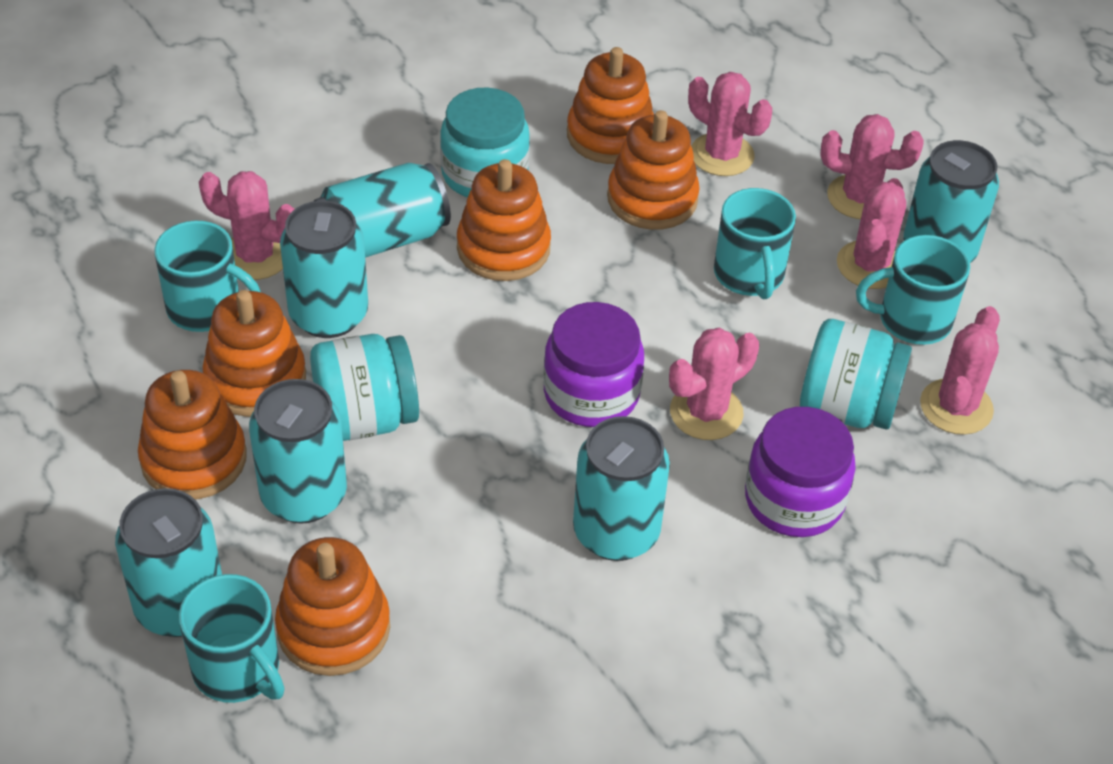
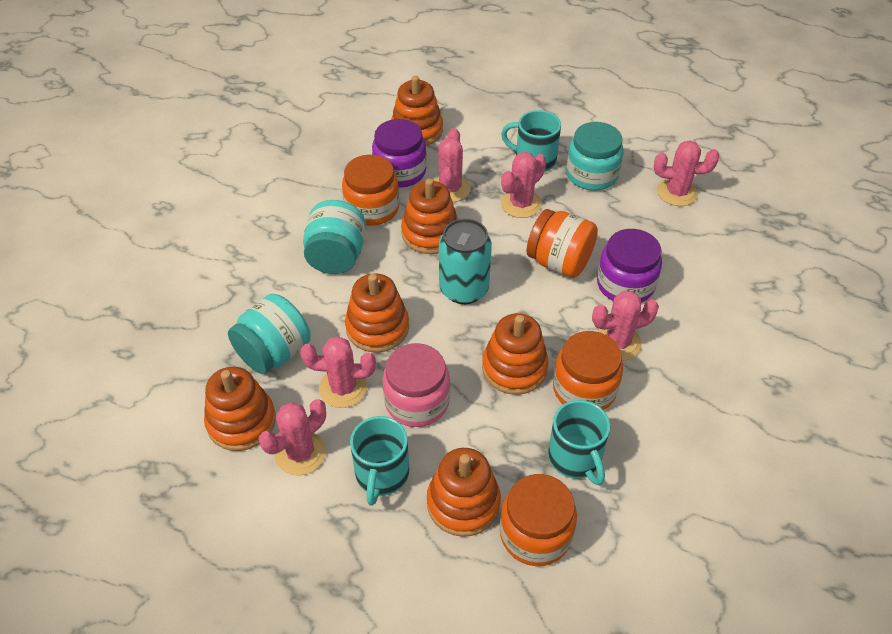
orange jar: 0 -> 4
pink jar: 0 -> 1
turquoise can: 6 -> 1
turquoise mug: 4 -> 3

